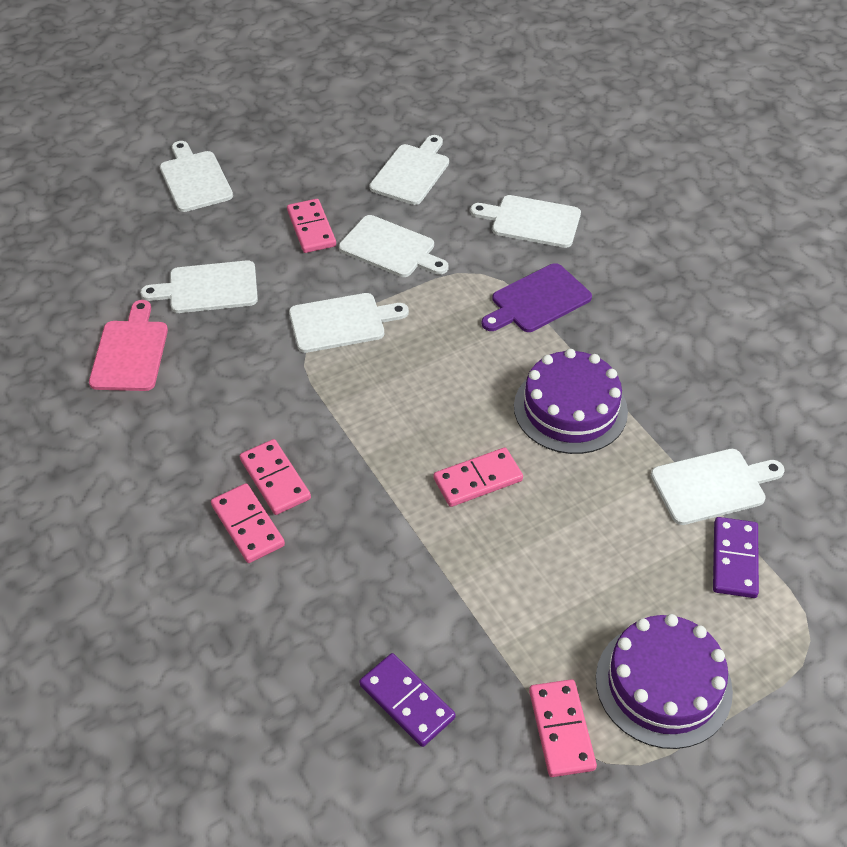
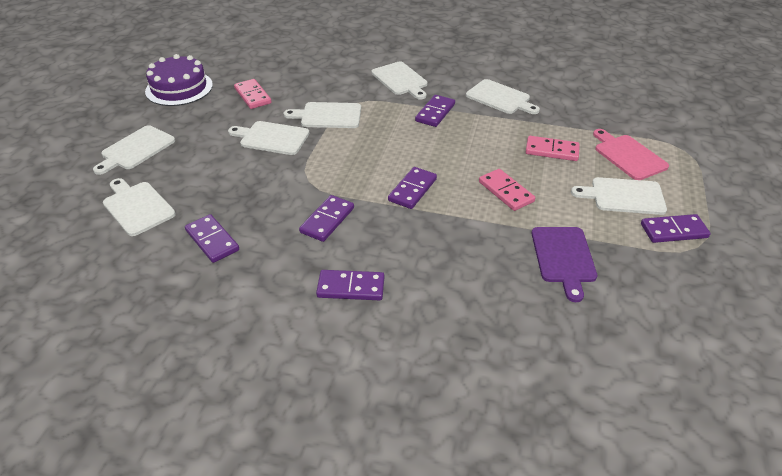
pink domino: 5 -> 3
purple cake: 2 -> 1
purple domino: 2 -> 6

